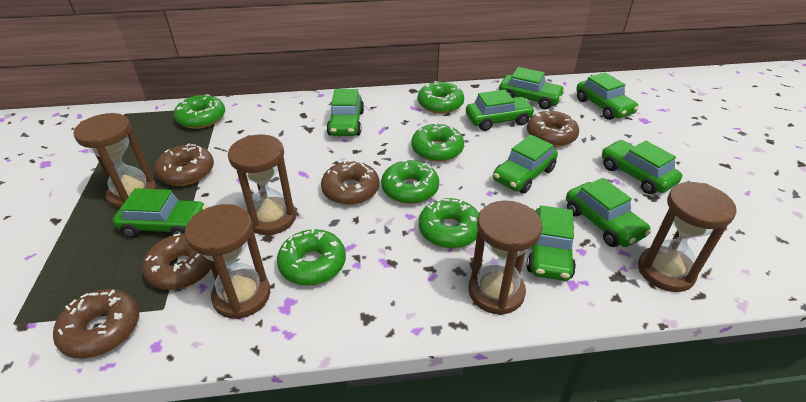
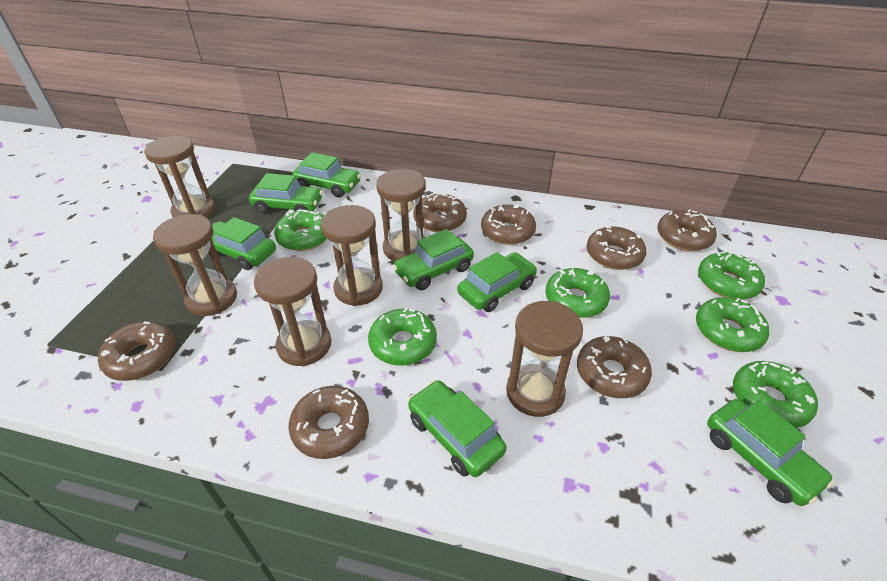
brown donut: 5 -> 7
brown hourglass: 5 -> 6
green car: 9 -> 7

